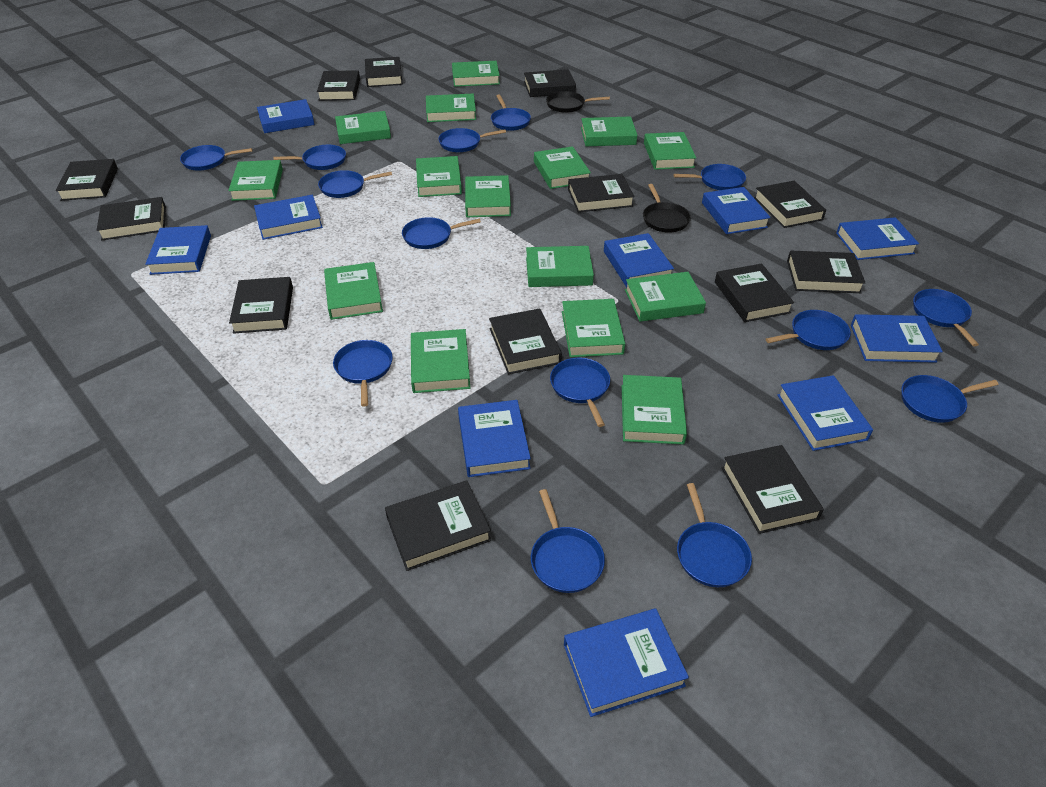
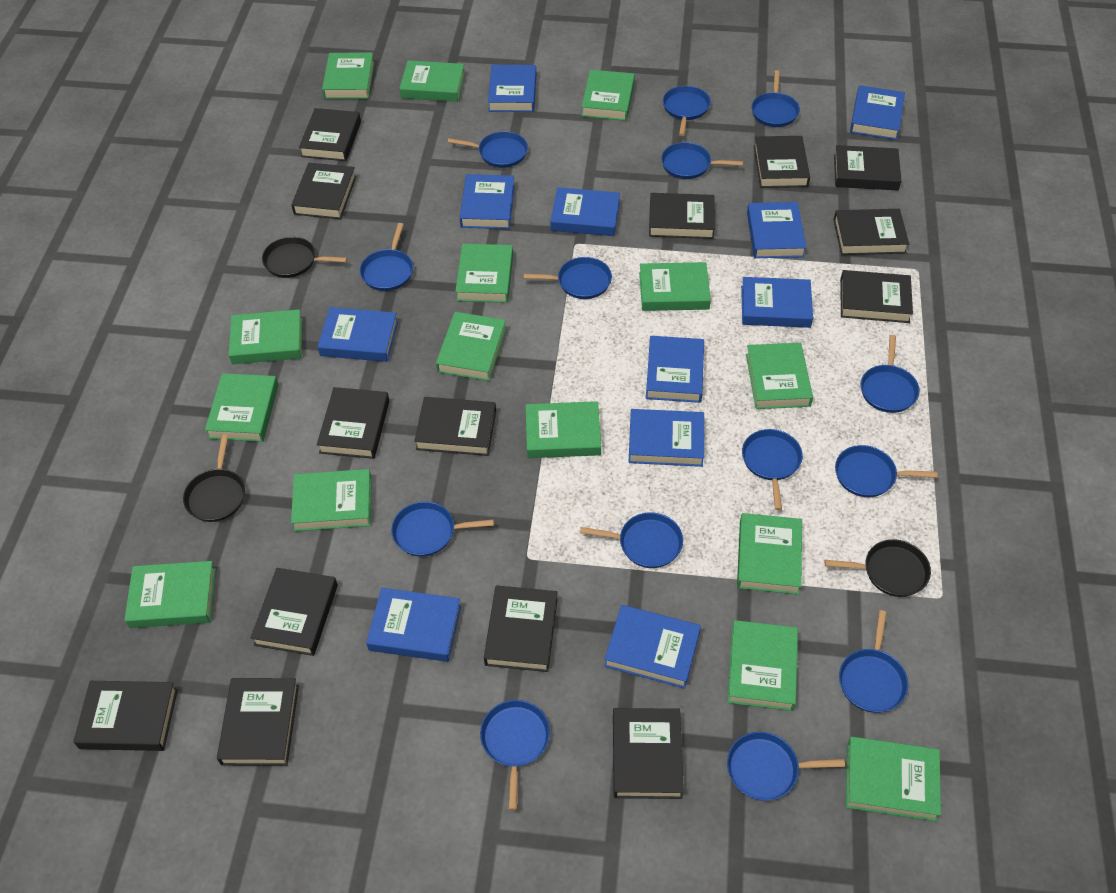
black book: 13 -> 14
black pan: 2 -> 3
blue book: 10 -> 11

